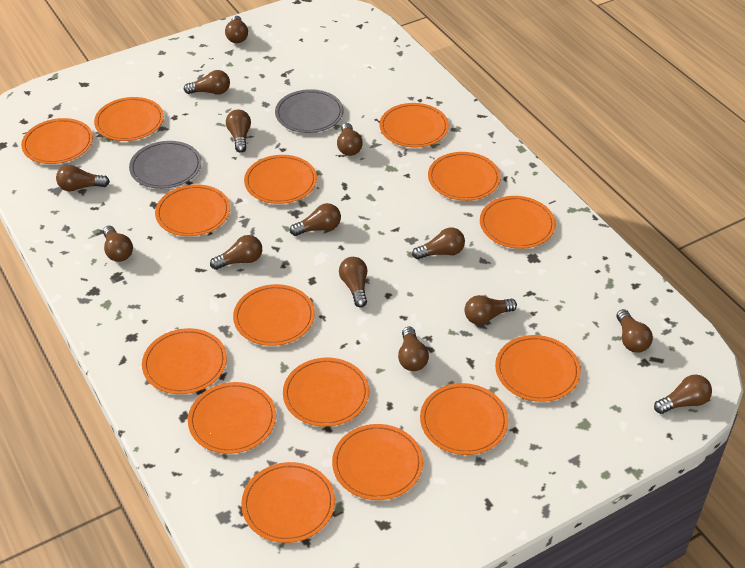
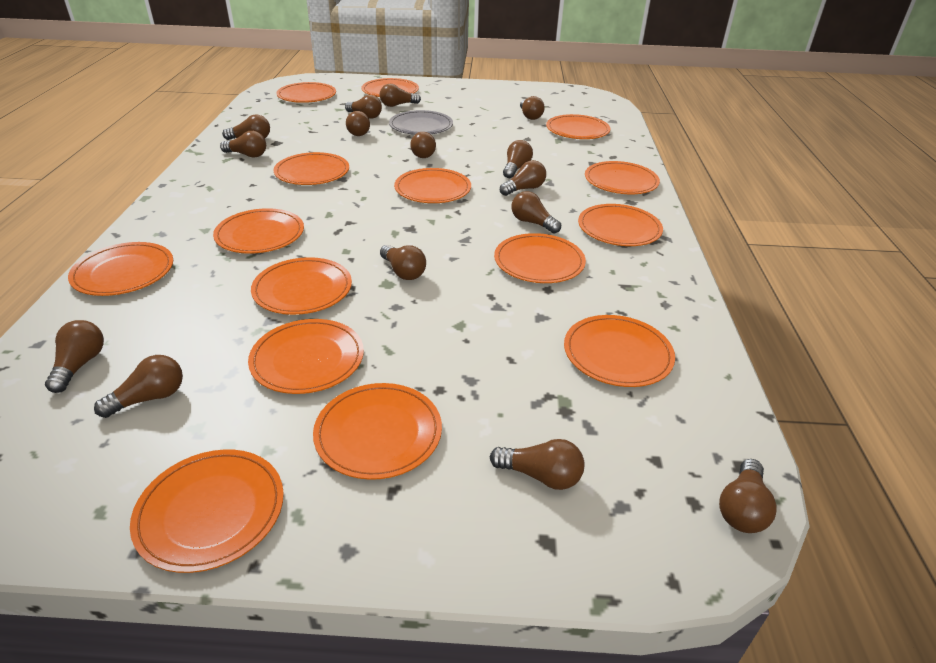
brown light bulb: 14 -> 15
grey plate: 2 -> 1

